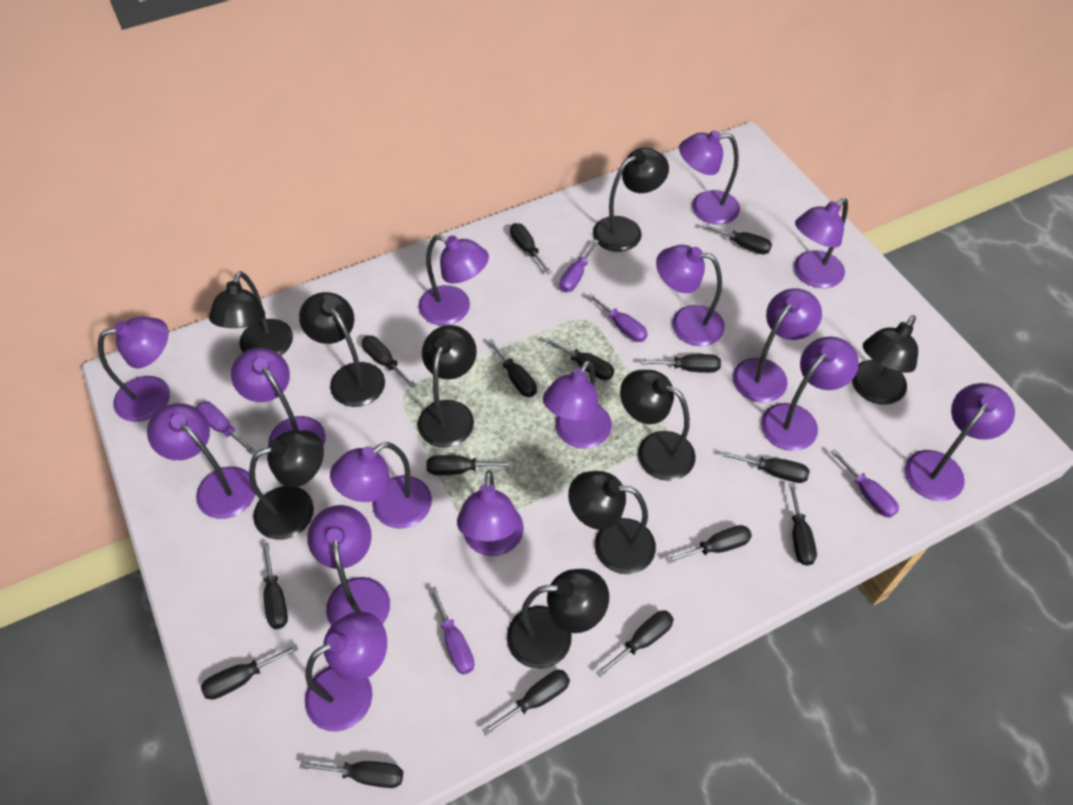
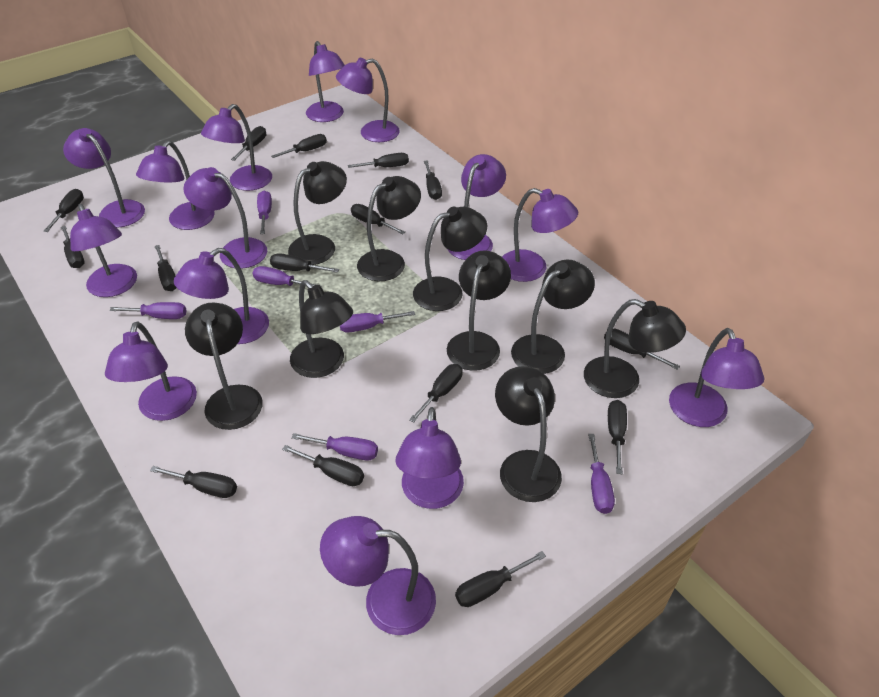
purple lamp: 15 -> 14
purple screwdriver: 5 -> 6

